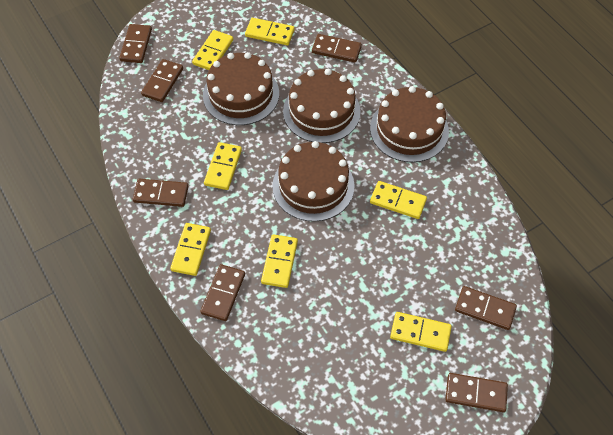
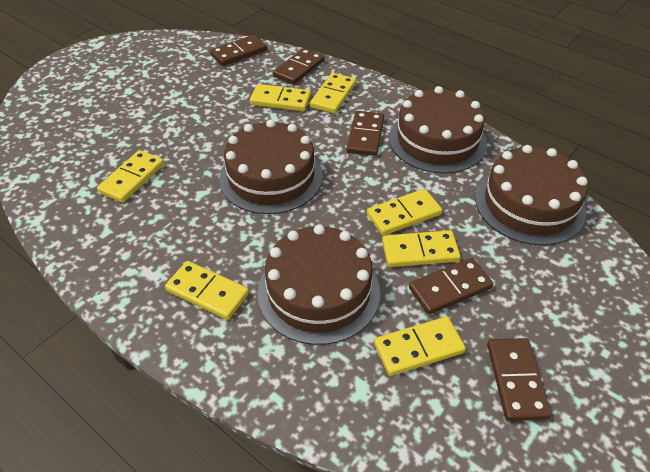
brown domino: 7 -> 5

